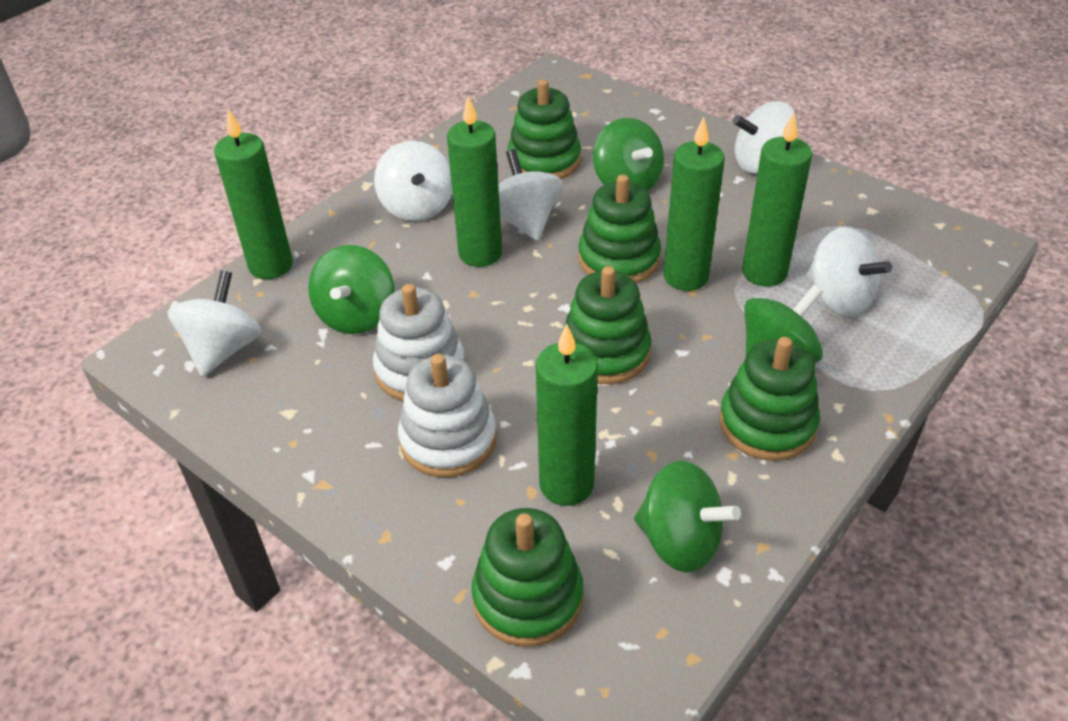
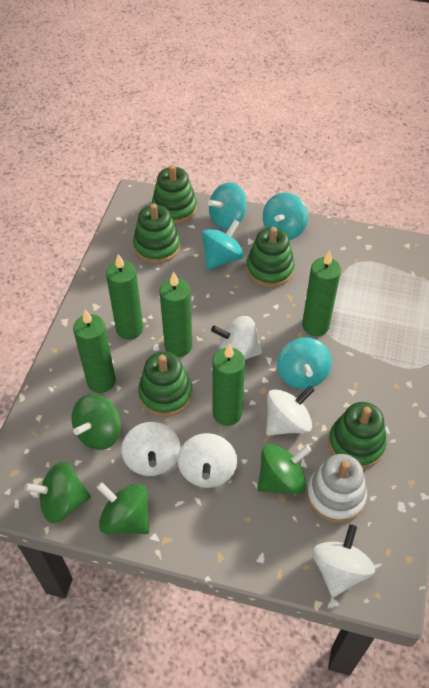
turquoise spinning top: 0 -> 4
white stacking toy: 2 -> 1

